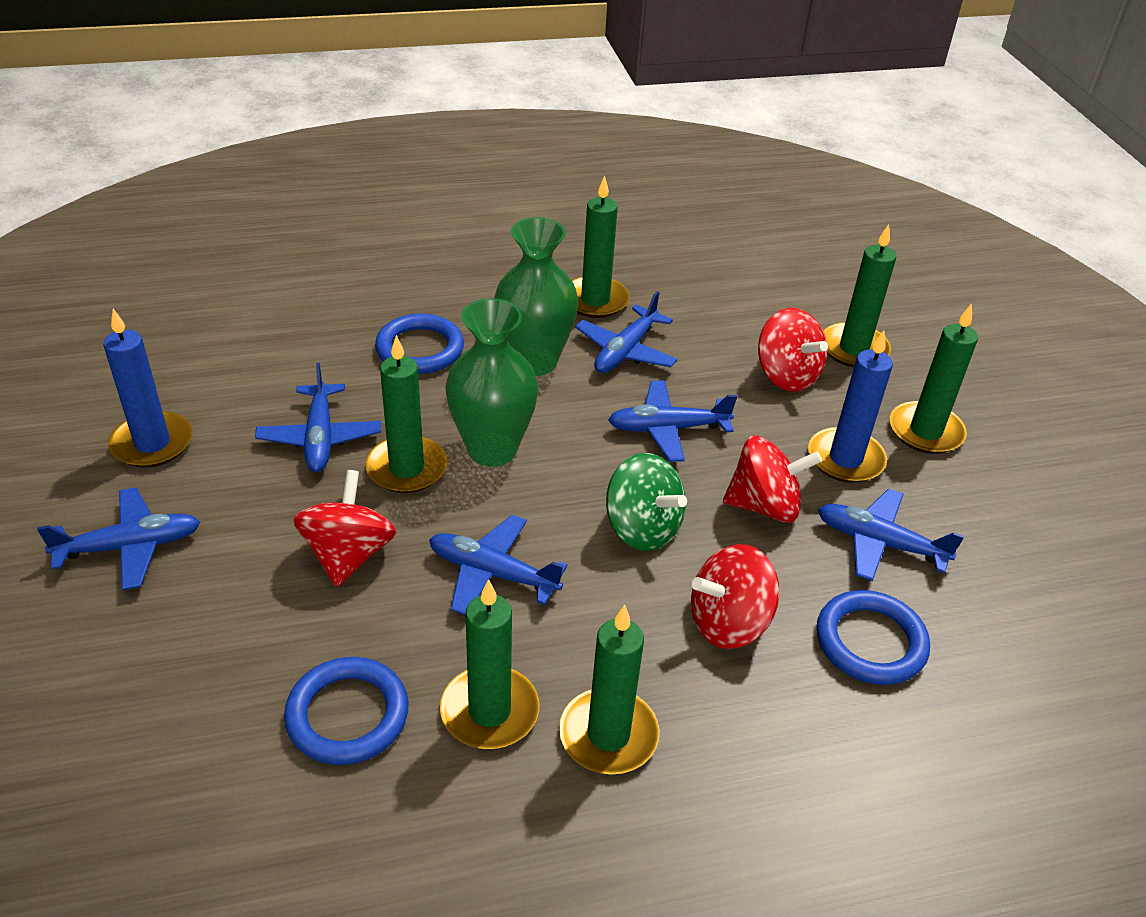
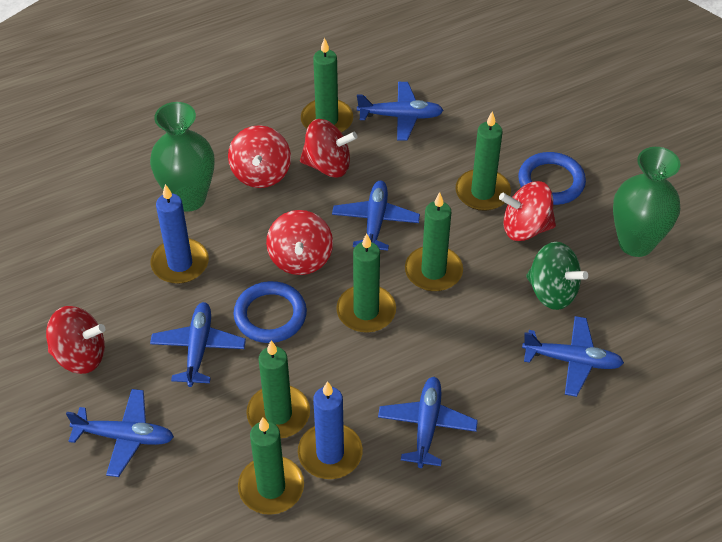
blue ring: 3 -> 2
red spinning top: 4 -> 5

